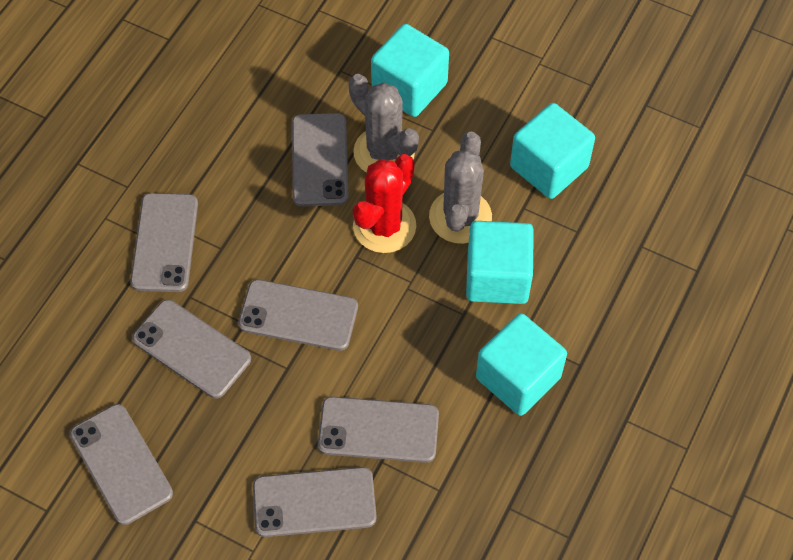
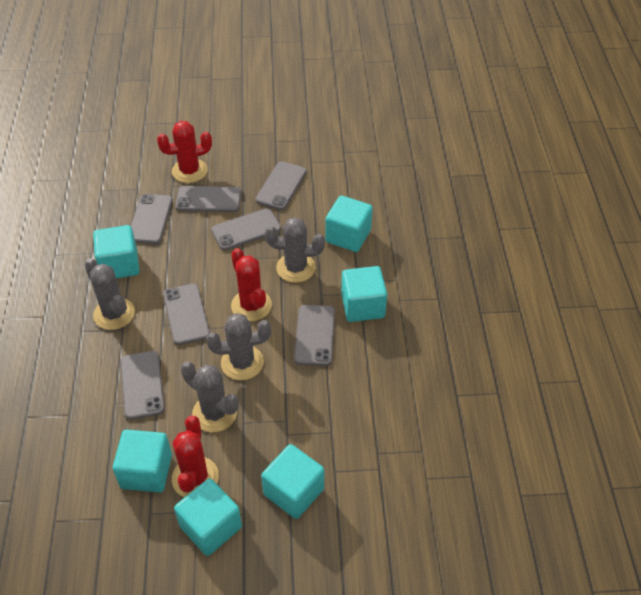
grey cactus: 2 -> 4
red cactus: 1 -> 3
turquoise cube: 4 -> 6

